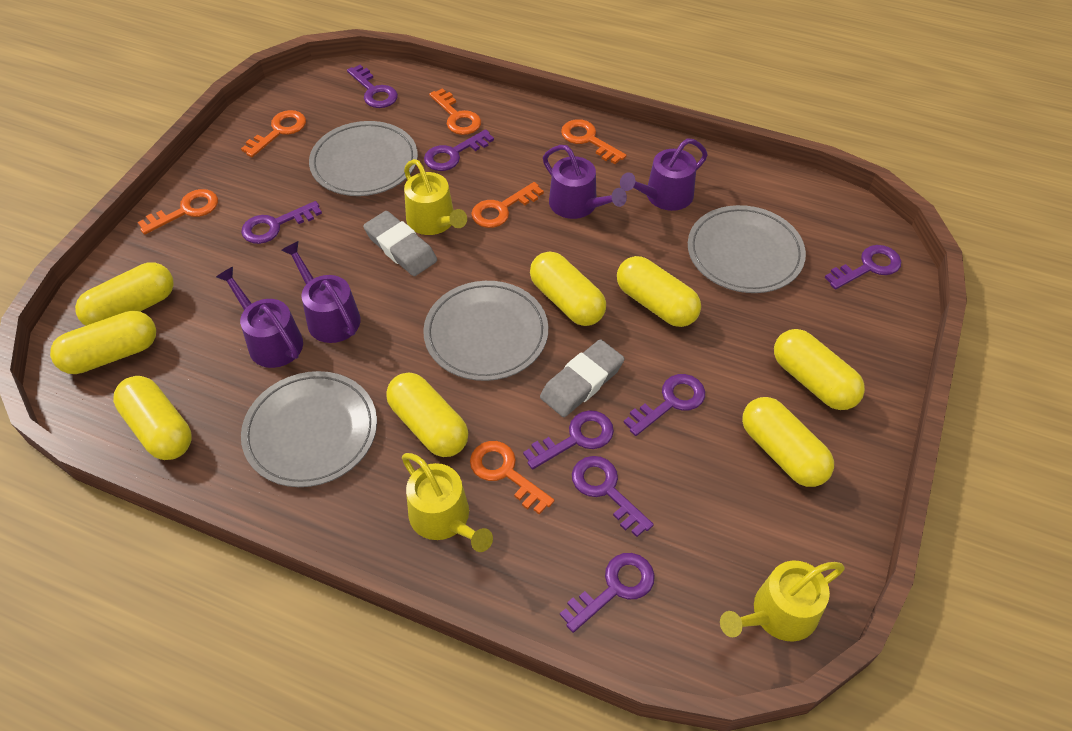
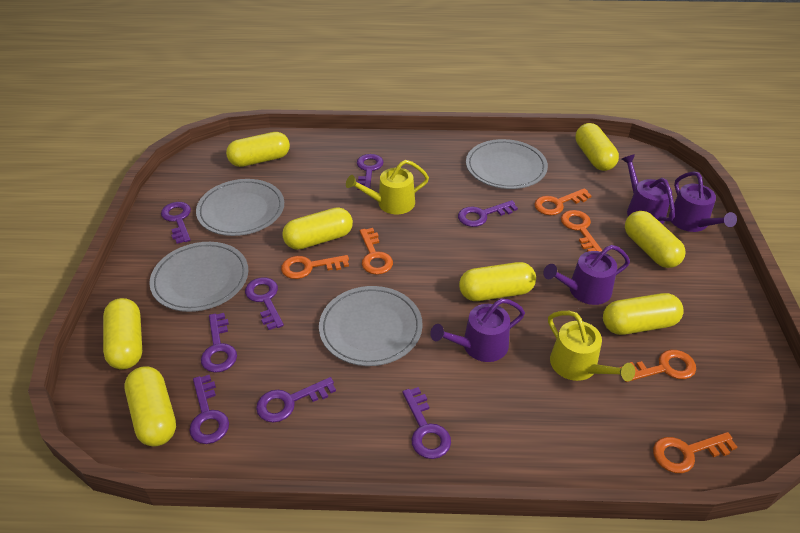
grey eraser: 2 -> 0
yellow watering can: 3 -> 2

